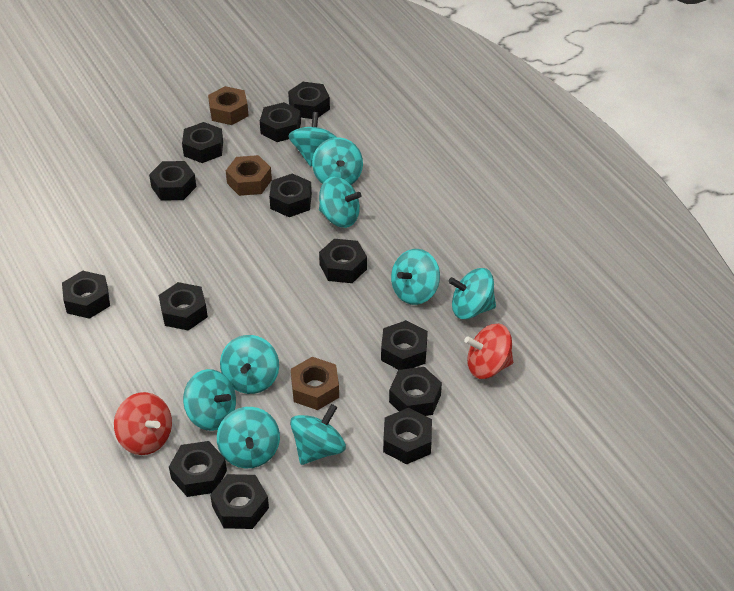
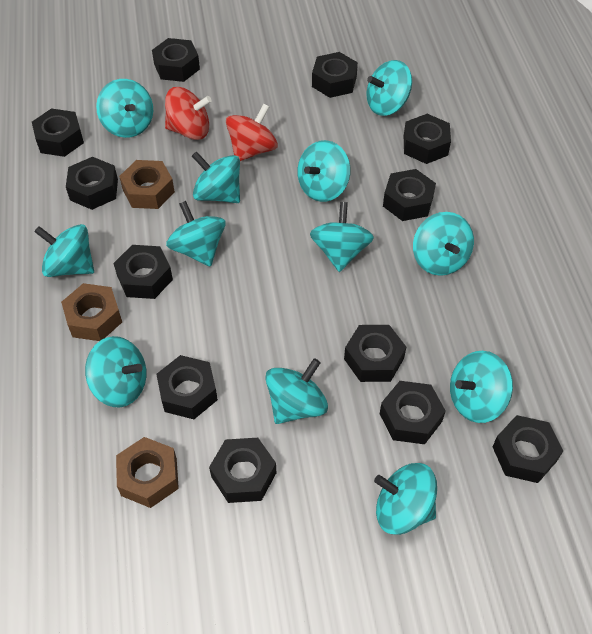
black nut: 13 -> 12
turquoise spinning top: 9 -> 12

